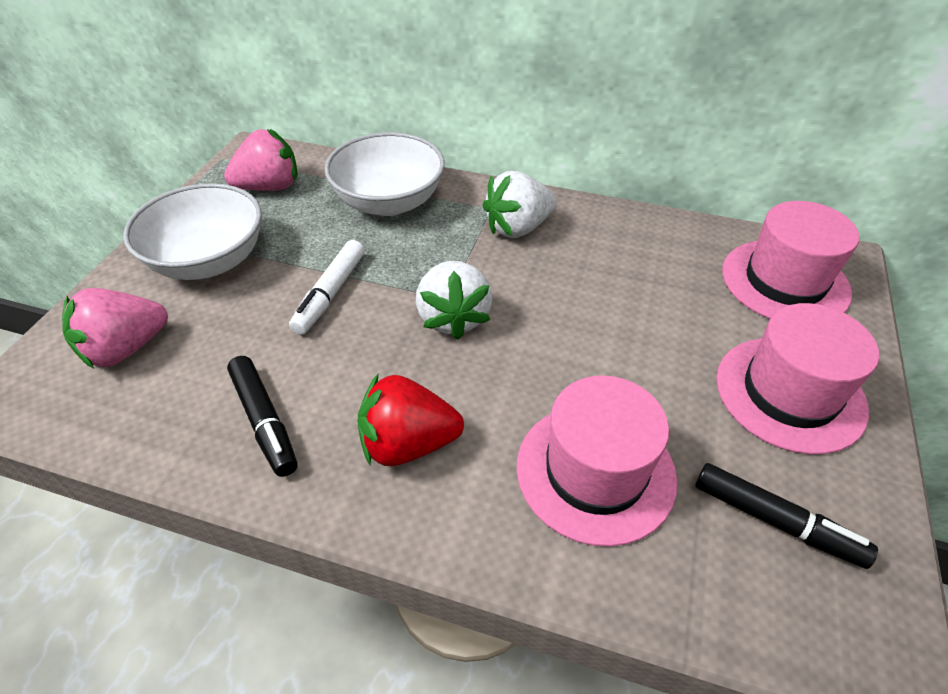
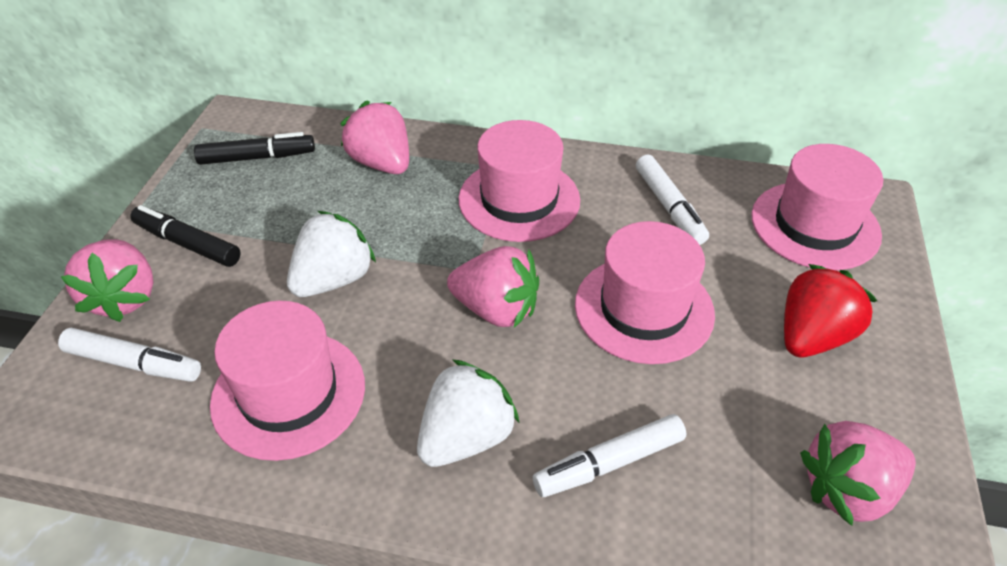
pink hat: 3 -> 4
pink strawberry: 2 -> 4
white bowl: 2 -> 0
white marker: 1 -> 3

